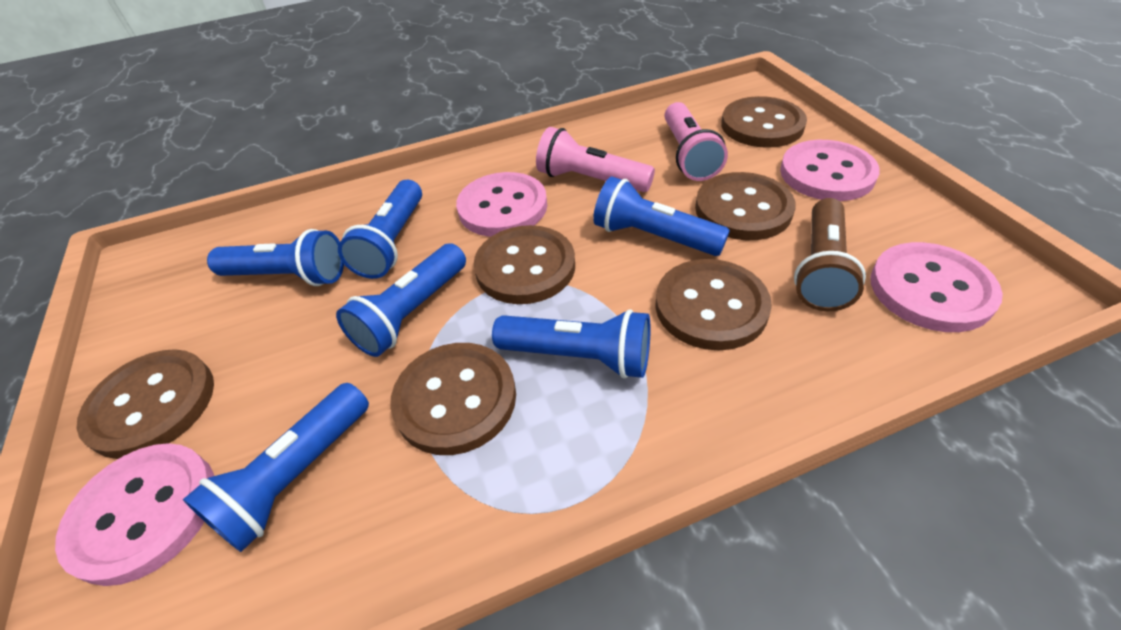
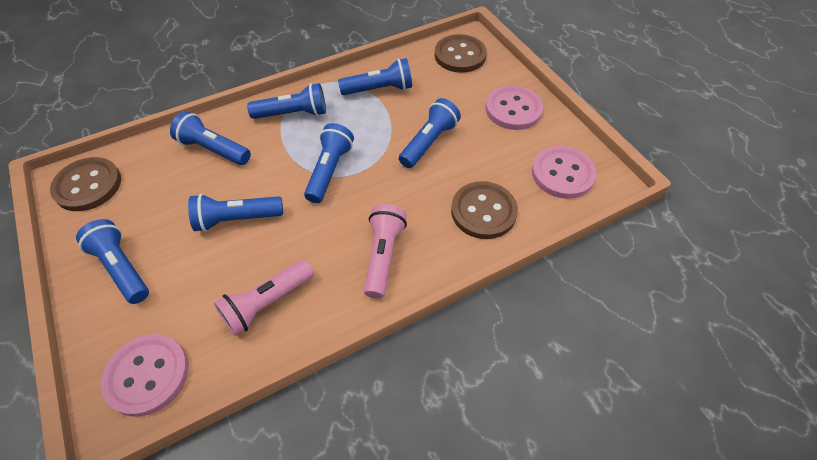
blue flashlight: 6 -> 7
brown button: 6 -> 3
brown flashlight: 1 -> 0
pink button: 4 -> 3

